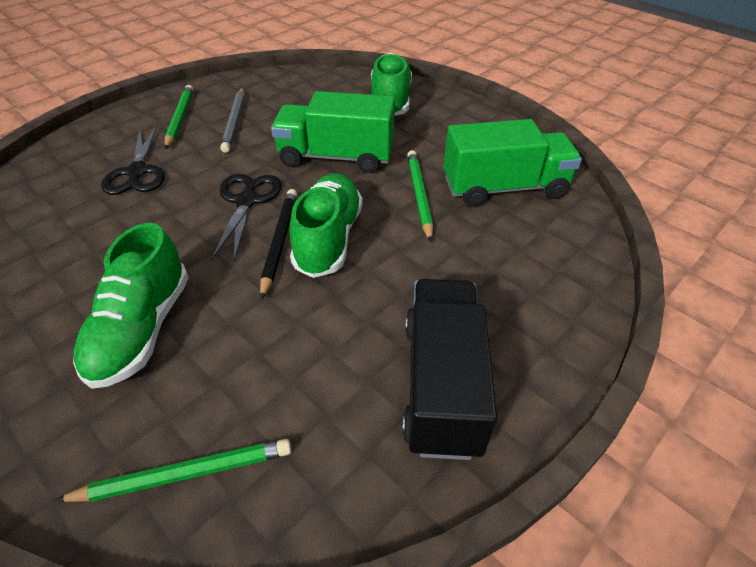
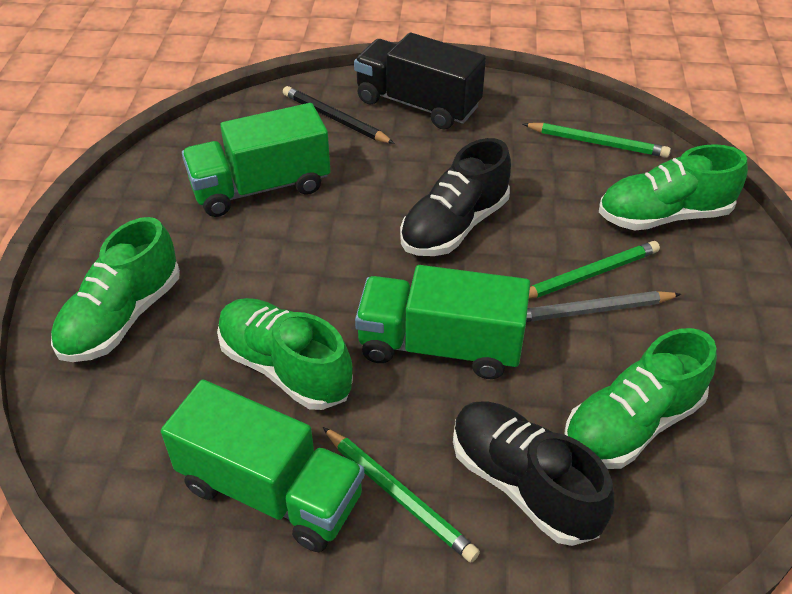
black scissors: 2 -> 0
black shoe: 0 -> 2
green shoe: 3 -> 4
green truck: 2 -> 3

